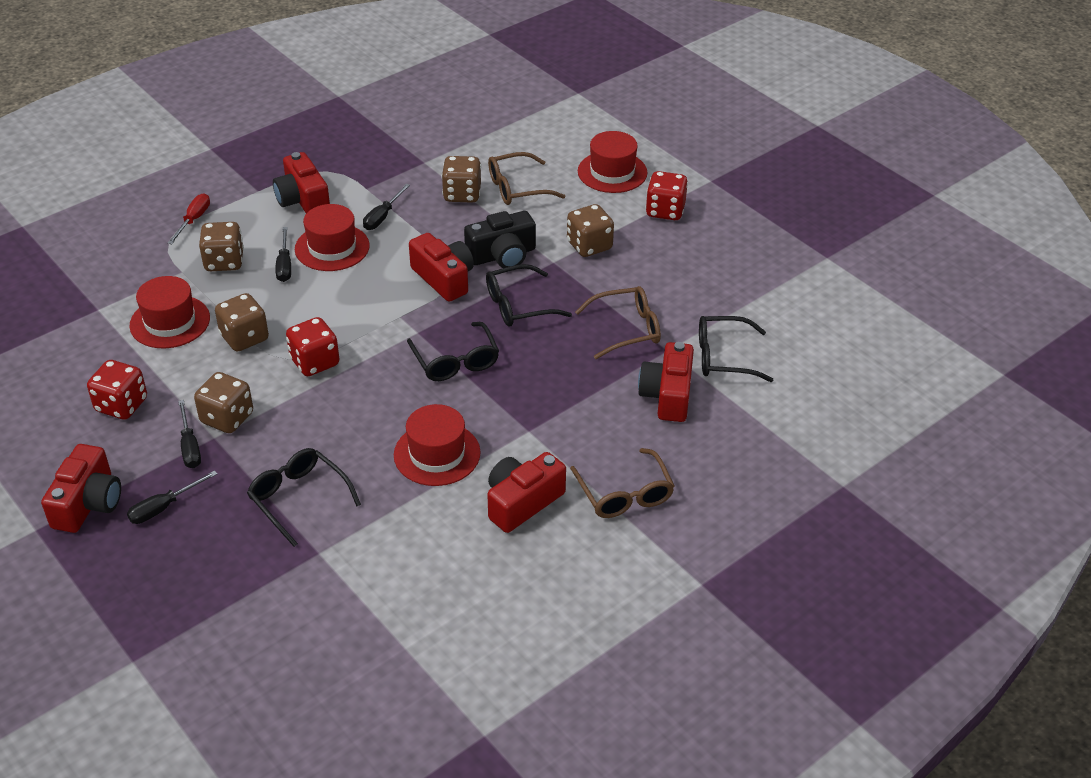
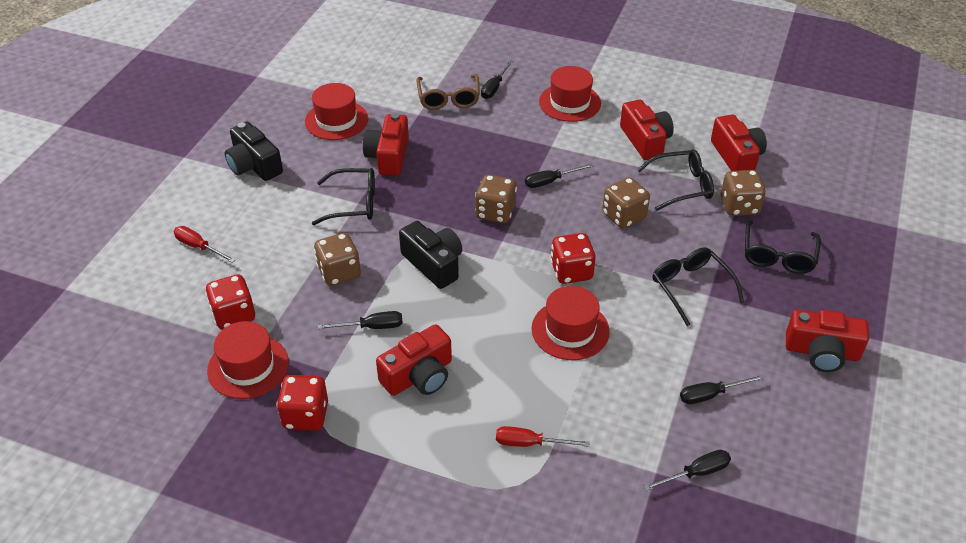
black camera: 1 -> 2
black screwdriver: 4 -> 5
brown dice: 5 -> 4
brown glasses: 3 -> 1
red screwdriver: 1 -> 2

